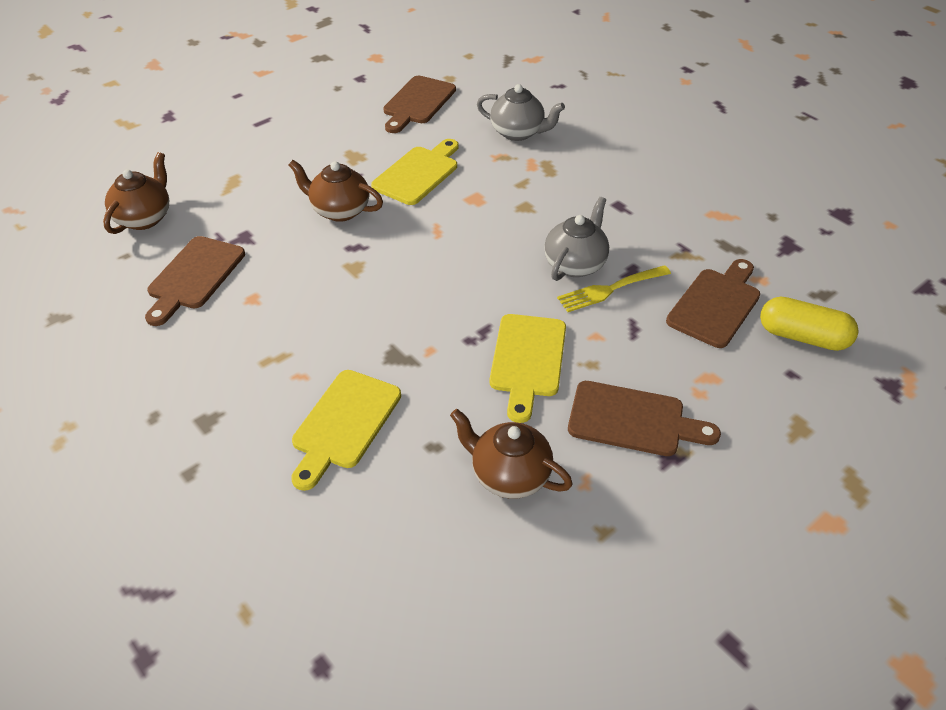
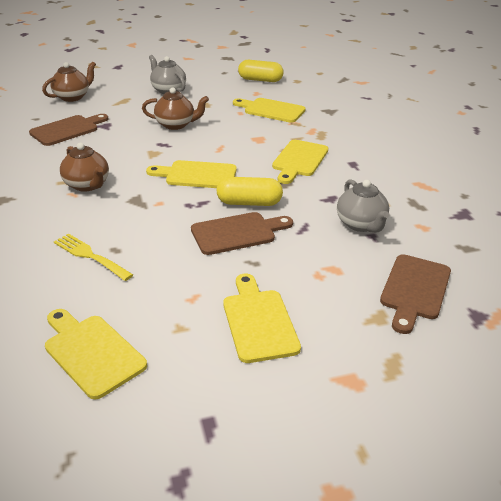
brown cutting board: 4 -> 3
yellow capsule: 1 -> 2
yellow cutting board: 3 -> 5

